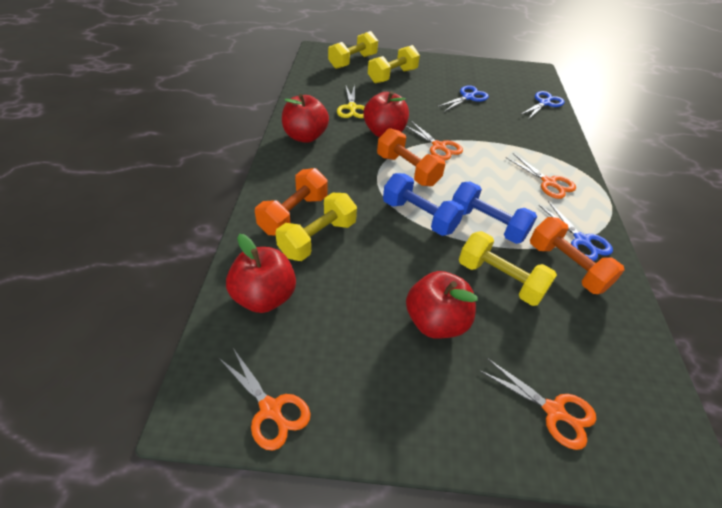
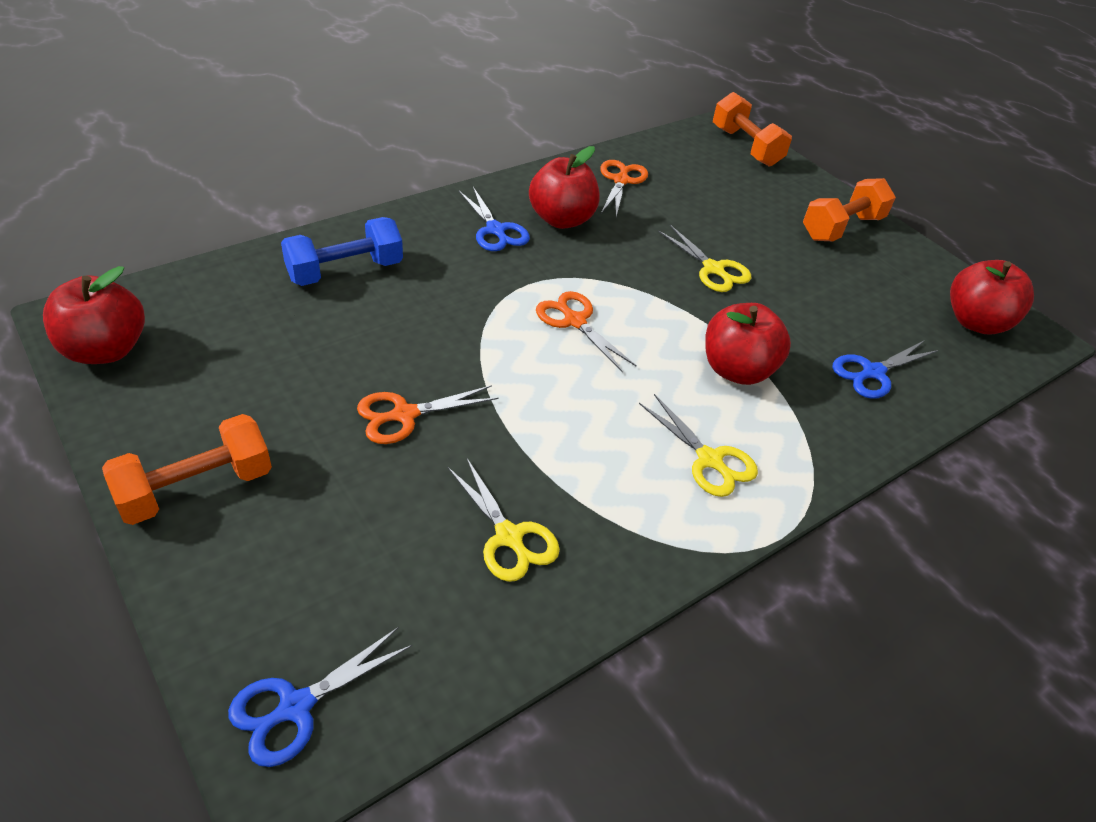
blue dumbbell: 2 -> 1
orange scissors: 4 -> 3
yellow dumbbell: 4 -> 0
yellow scissors: 1 -> 3

